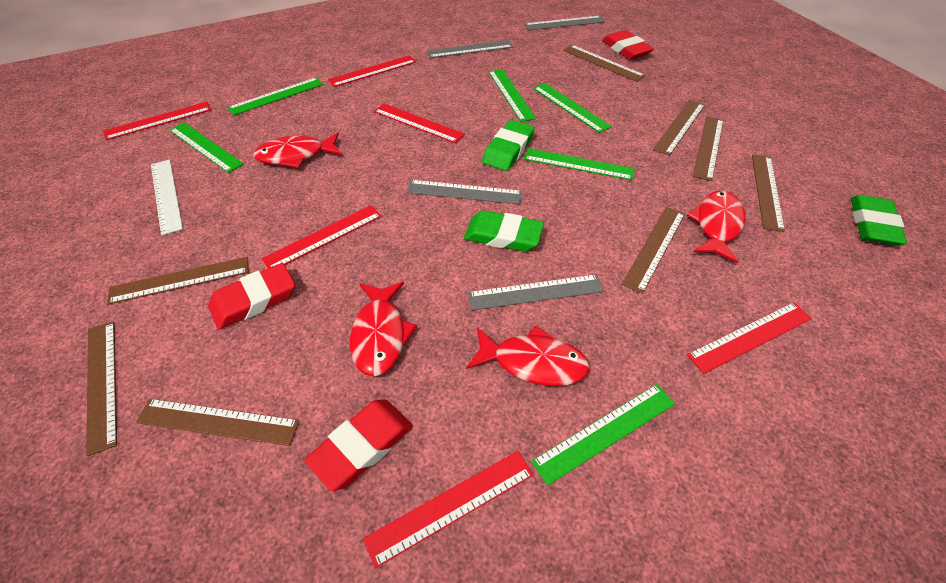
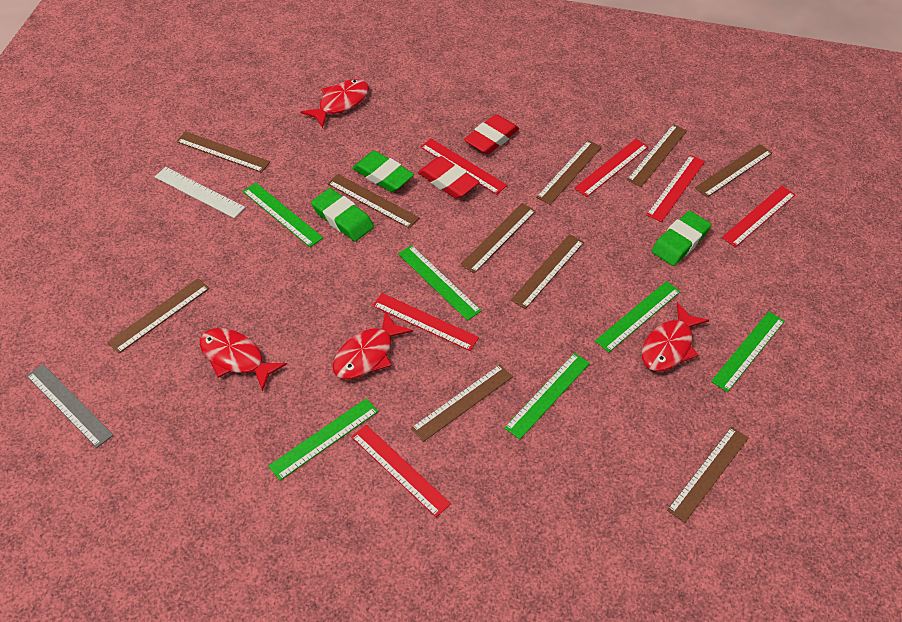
brown ruler: 8 -> 10
grey ruler: 4 -> 1
red eraser: 3 -> 2

